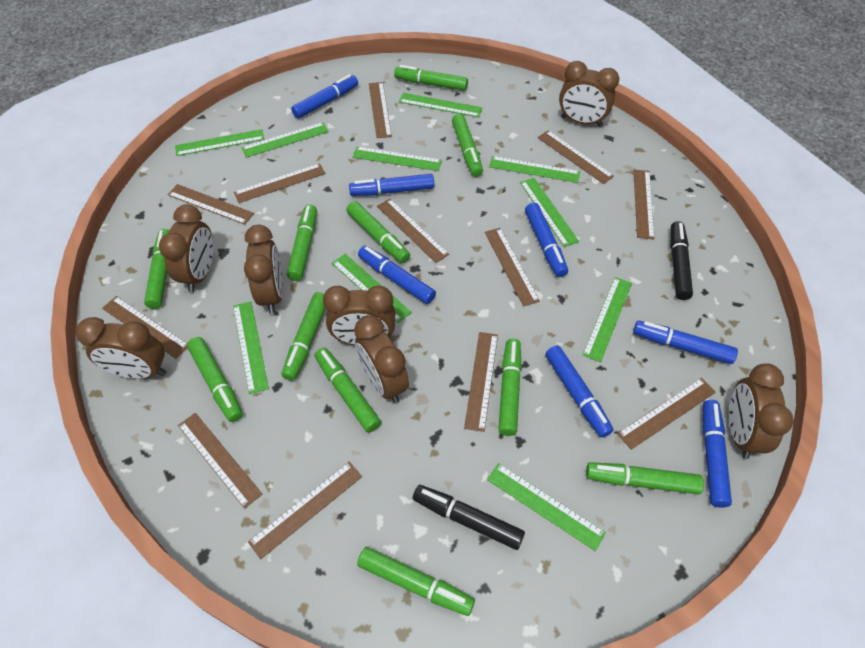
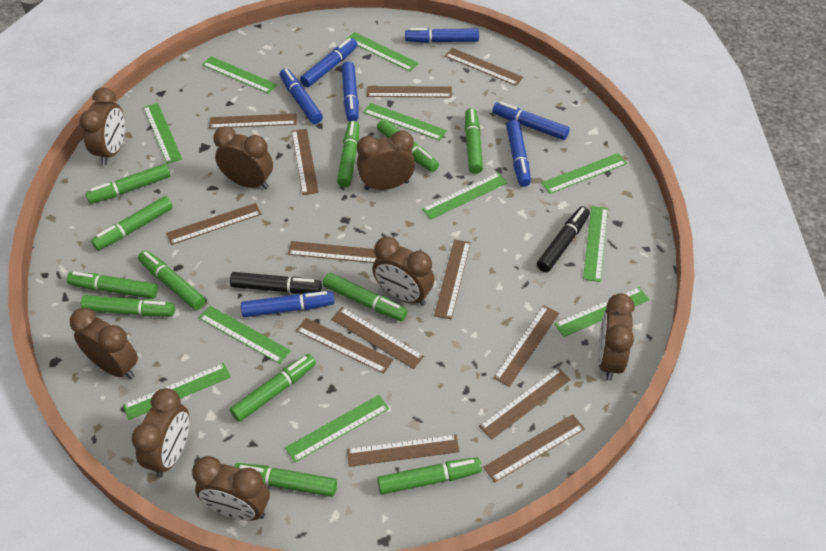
brown clock: 7 -> 8
brown ruler: 12 -> 13
green marker: 11 -> 12
green ruler: 10 -> 11

